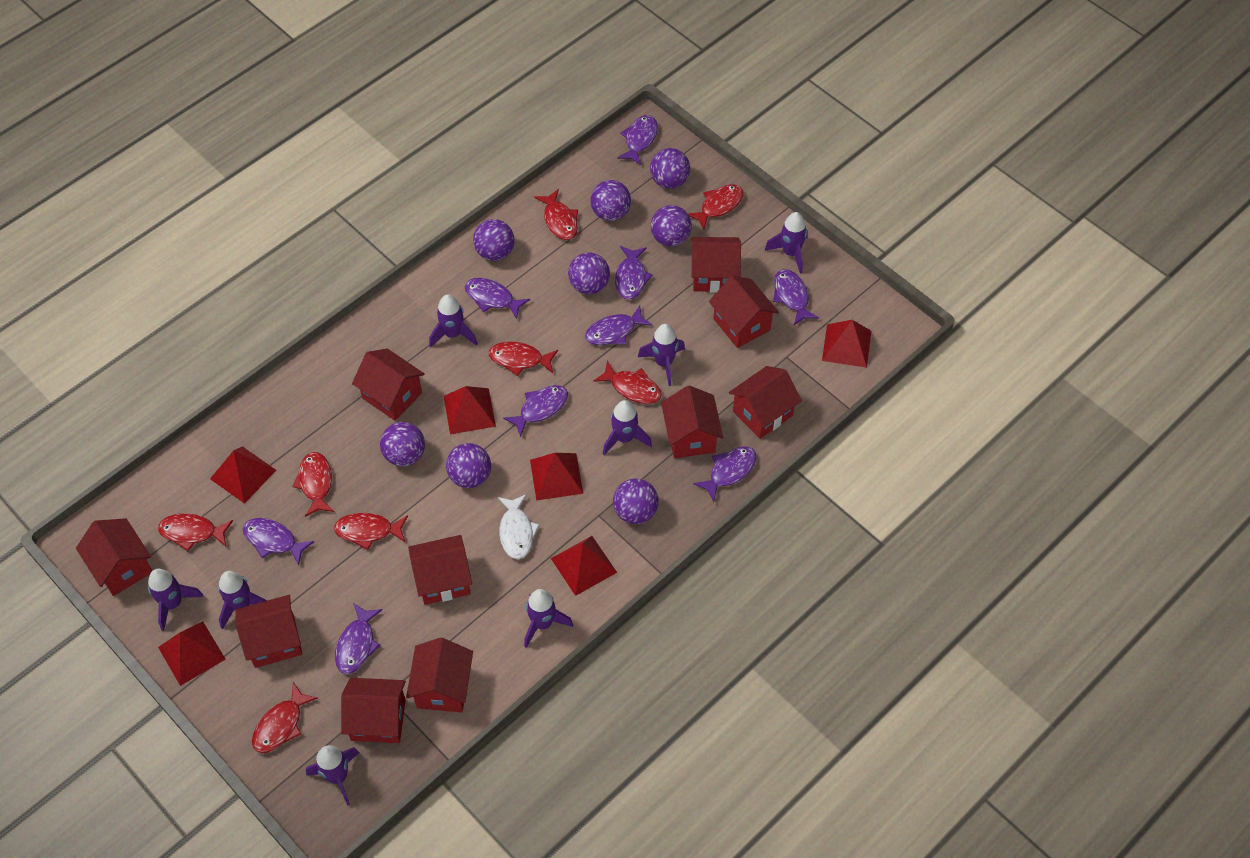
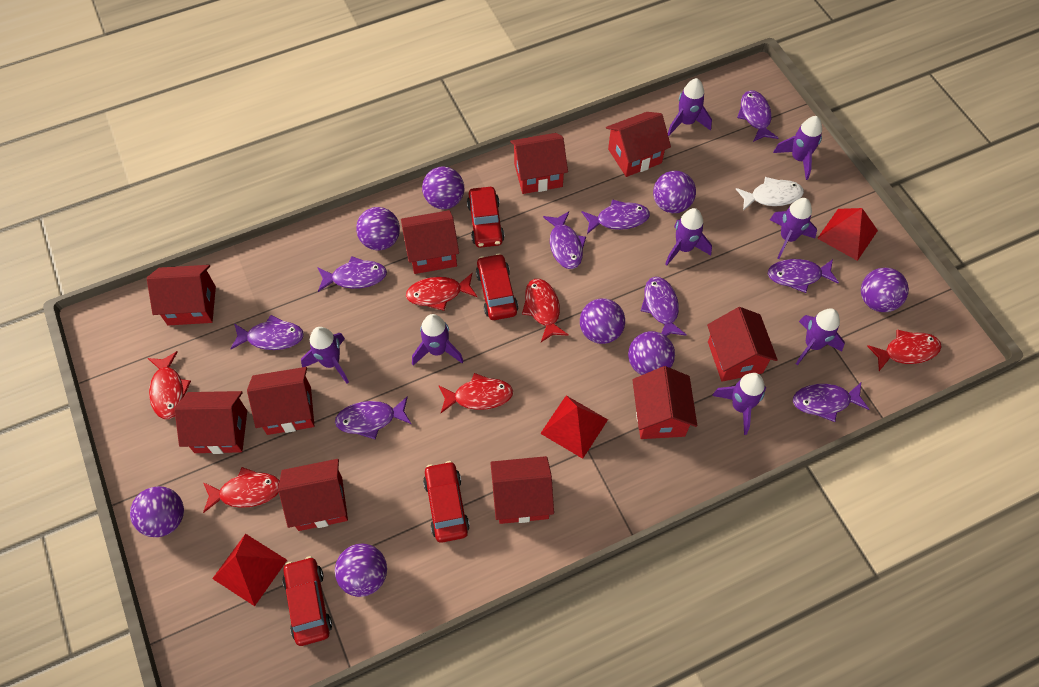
red car: 0 -> 4
red fish: 8 -> 6
red pyramid: 6 -> 3

